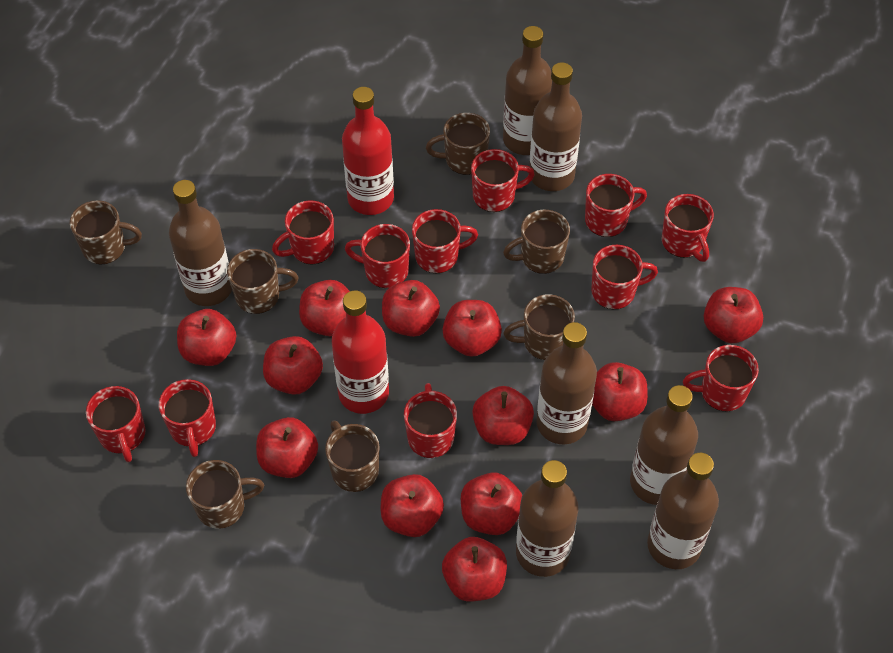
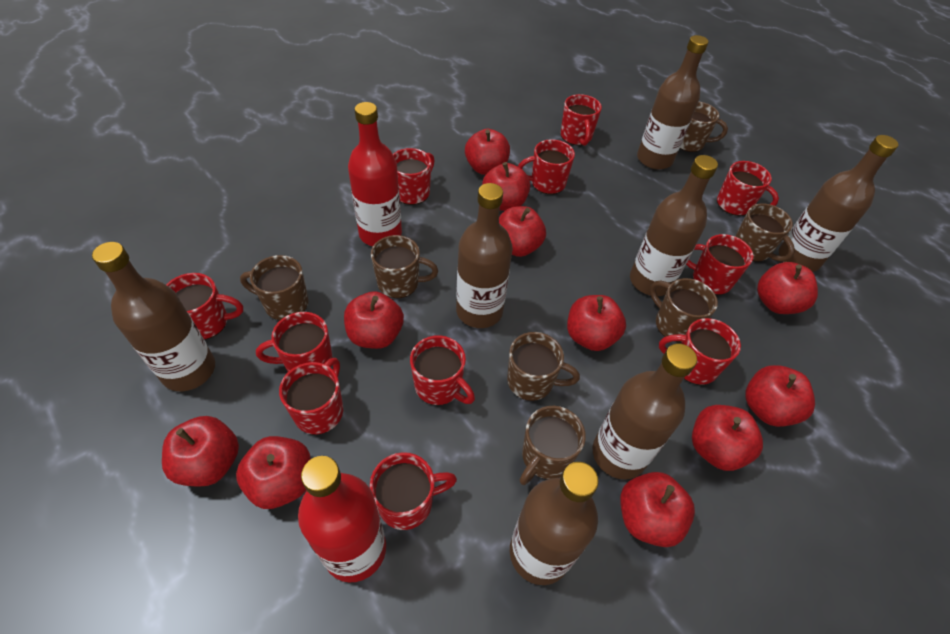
red apple: 12 -> 11

